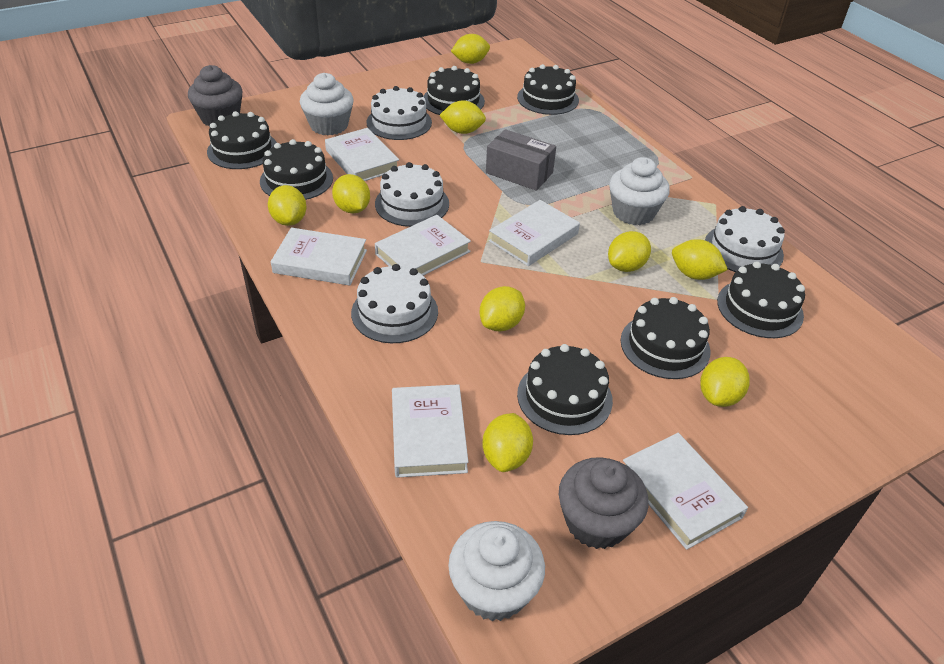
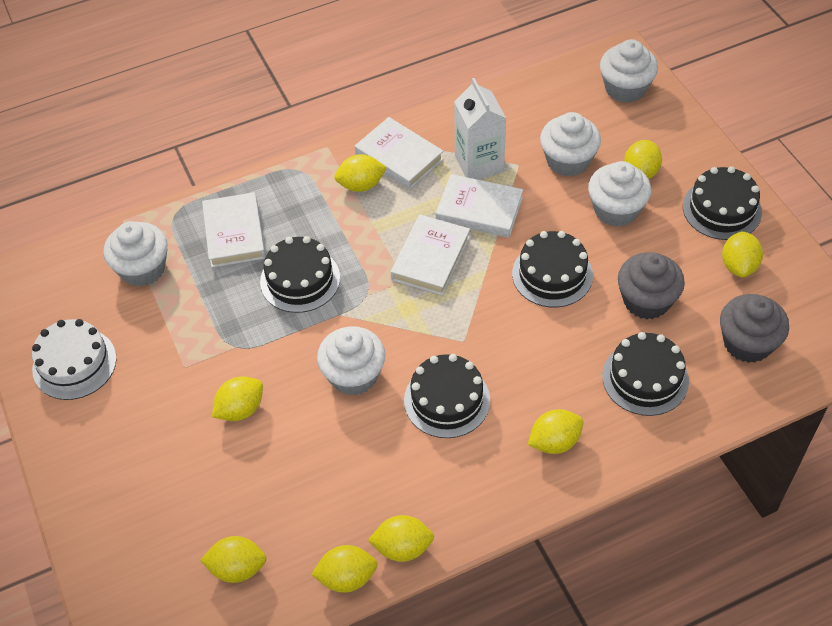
black cake: 7 -> 5
grey box: 1 -> 0
white book: 6 -> 4
white cake: 4 -> 1
white carton: 0 -> 1
white cupcake: 3 -> 5
yellow lemon: 9 -> 8

